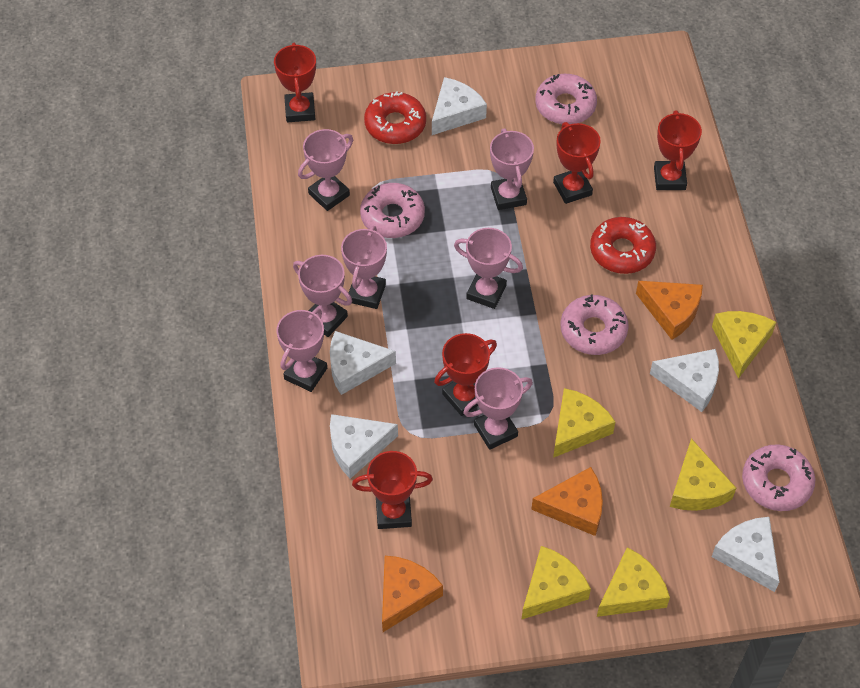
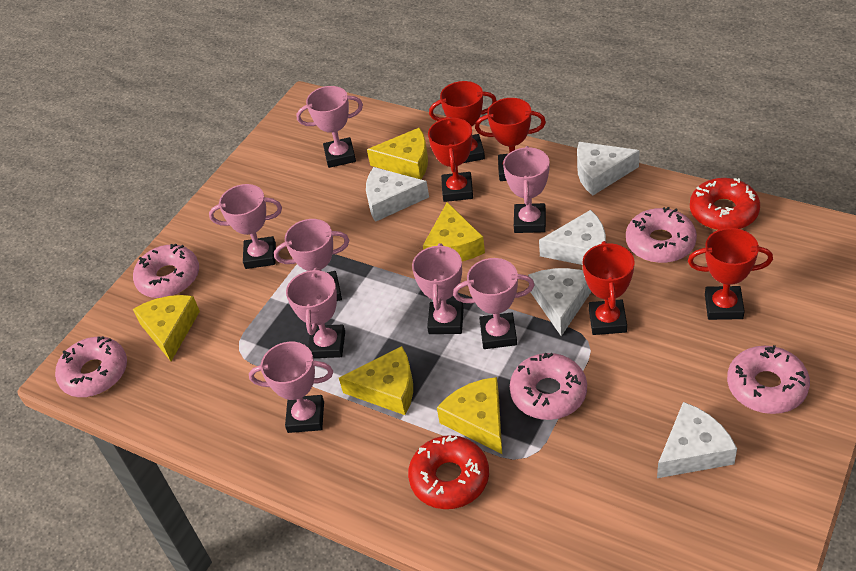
orange cheese: 3 -> 0
pink donut: 4 -> 5
pink trophy: 7 -> 8

